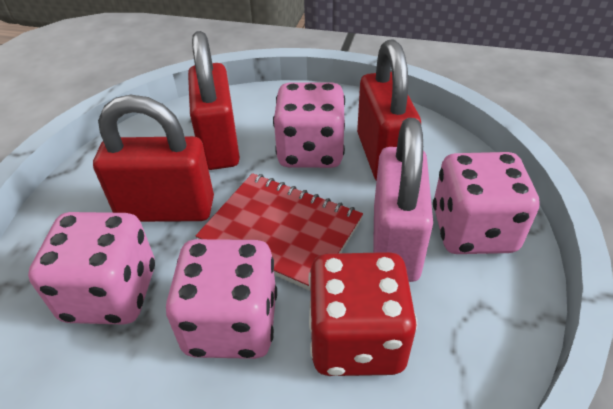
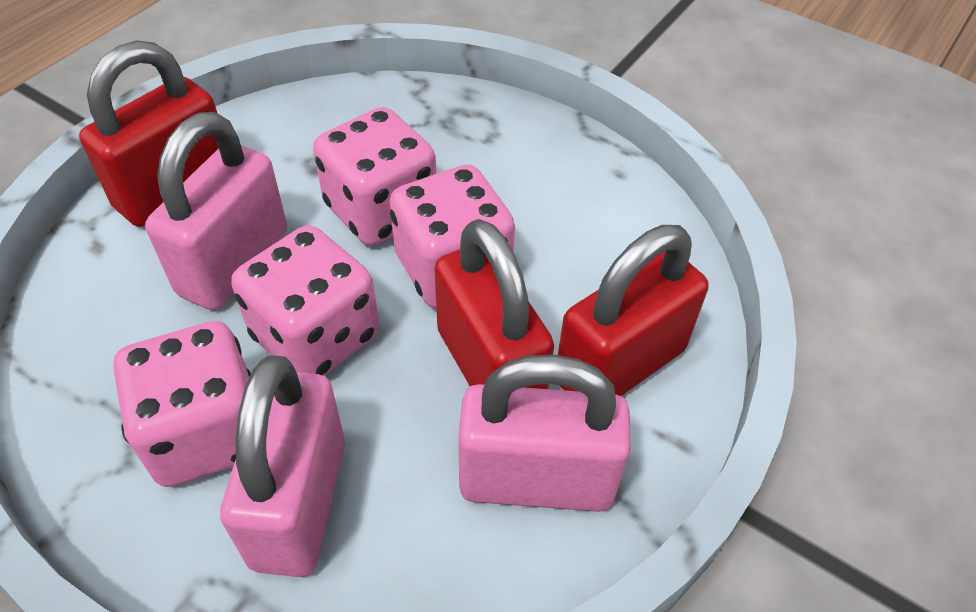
pink padlock: 1 -> 3
red dice: 1 -> 0
red notebook: 1 -> 0

